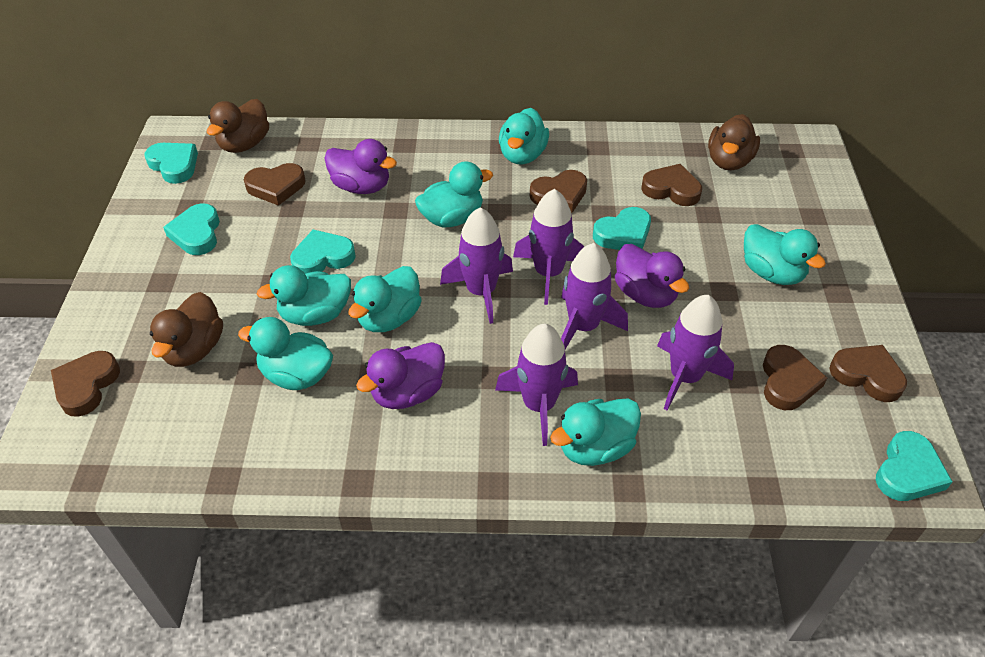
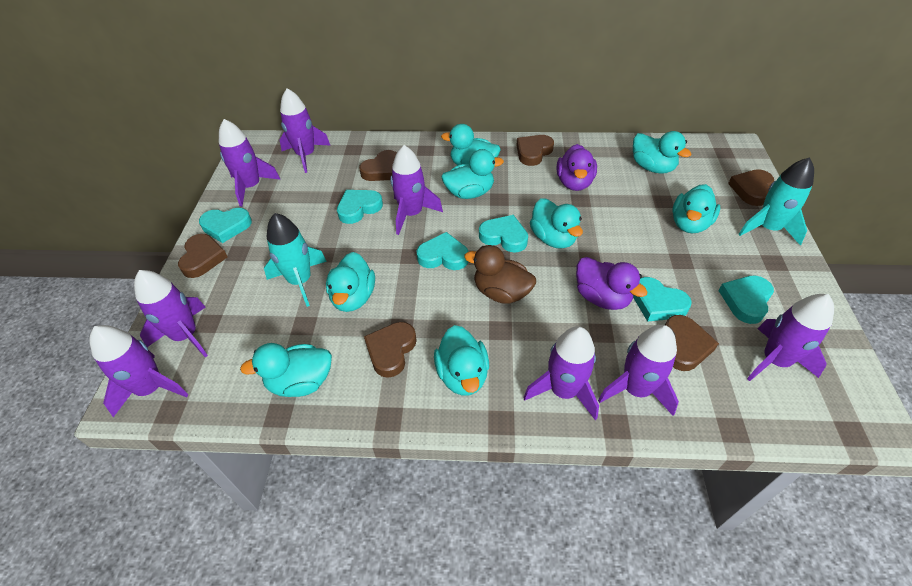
brown duck: 3 -> 1
purple duck: 3 -> 2
purple rocket: 5 -> 8
turquoise duck: 7 -> 8
turquoise heart: 5 -> 6
turquoise rocket: 0 -> 2

